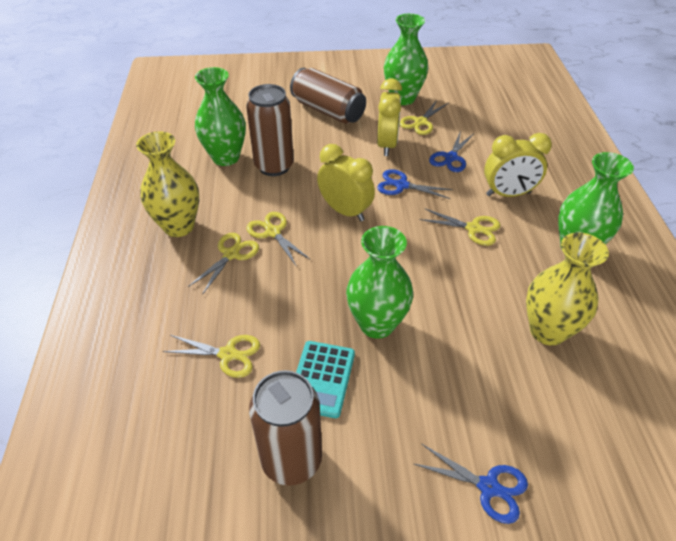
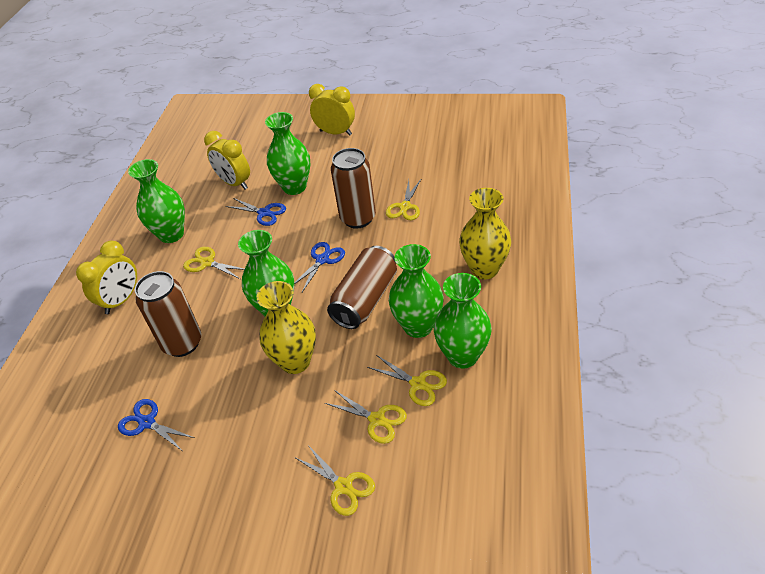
green vase: 4 -> 5
turquoise calculator: 1 -> 0

